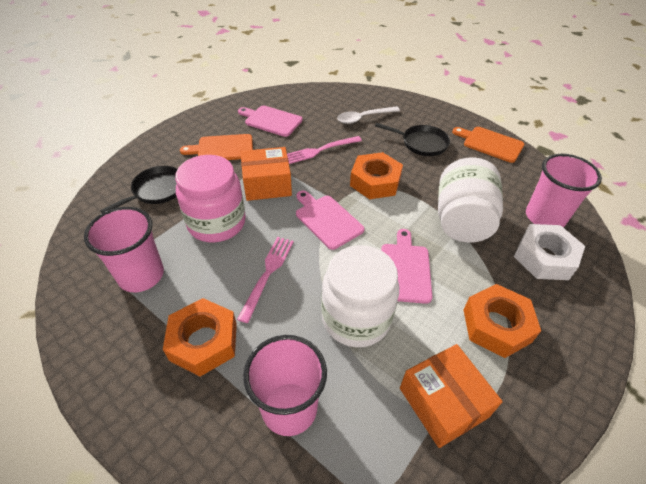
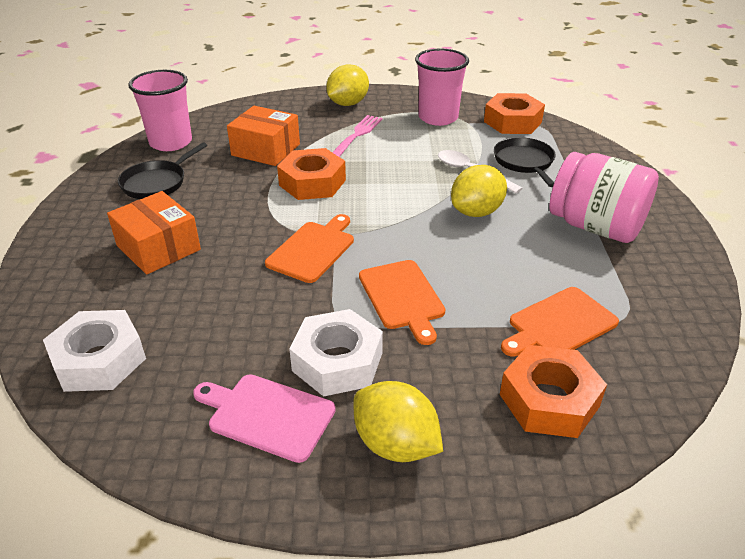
orange cutting board: 2 -> 3
pink cup: 3 -> 2
pink cutting board: 3 -> 1
pink fork: 2 -> 1
white jar: 2 -> 0
white nut: 1 -> 2
yellow lemon: 0 -> 3

